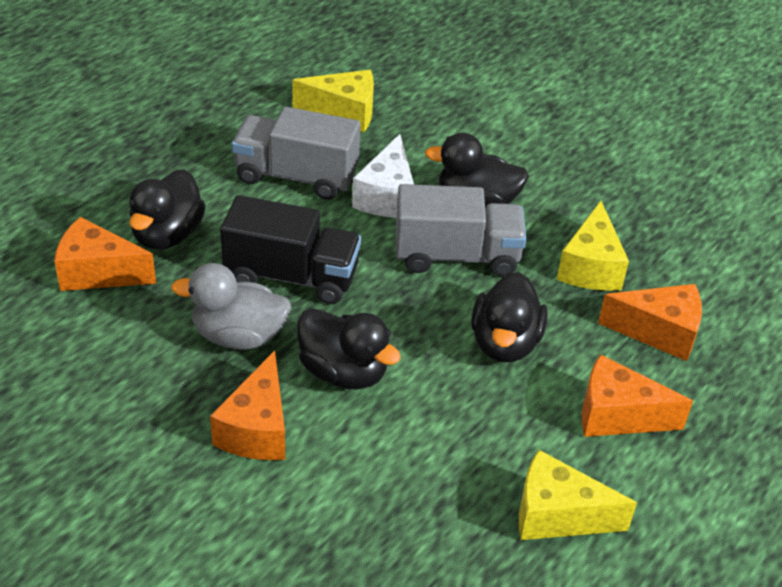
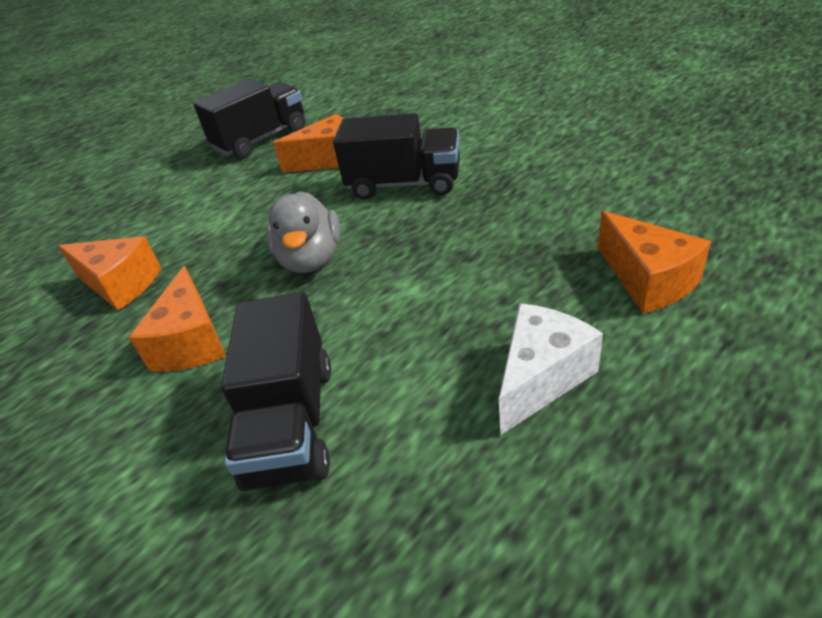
black duck: 4 -> 0
black truck: 1 -> 3
grey truck: 2 -> 0
yellow cheese: 3 -> 0

